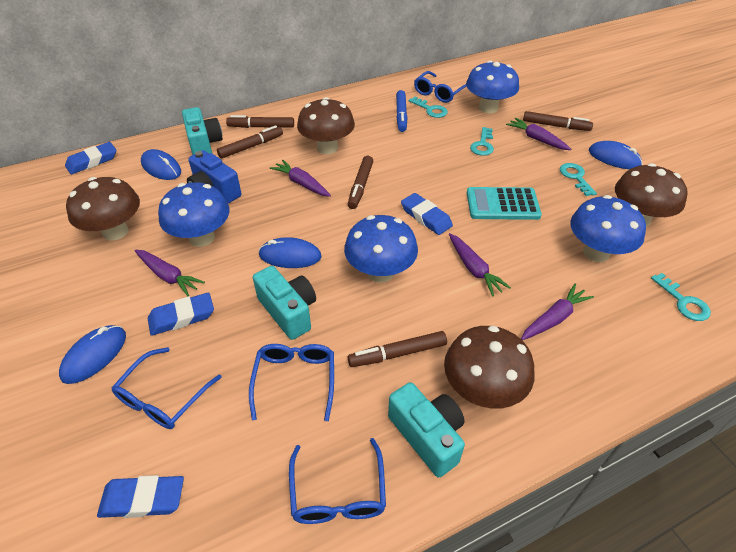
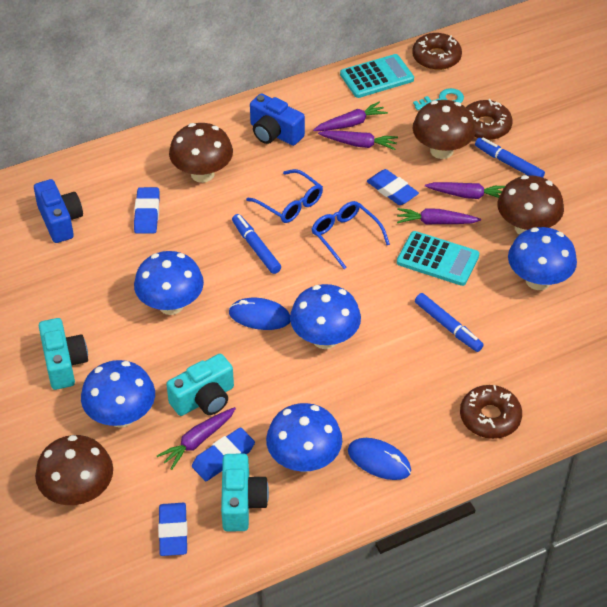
blue camera: 1 -> 2
blue glasses: 4 -> 2
blue marker: 1 -> 3
blue mouse: 4 -> 2
blue mushroom: 4 -> 5
brown donut: 0 -> 3
brown marker: 5 -> 0
turquoise calculator: 1 -> 2
turquoise key: 4 -> 1

